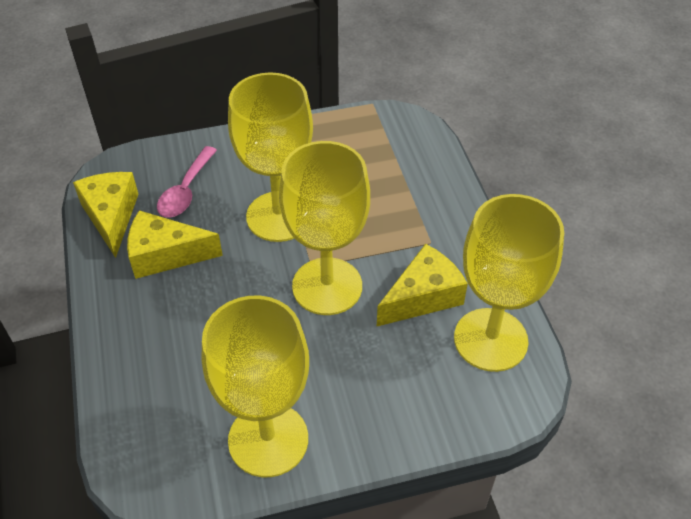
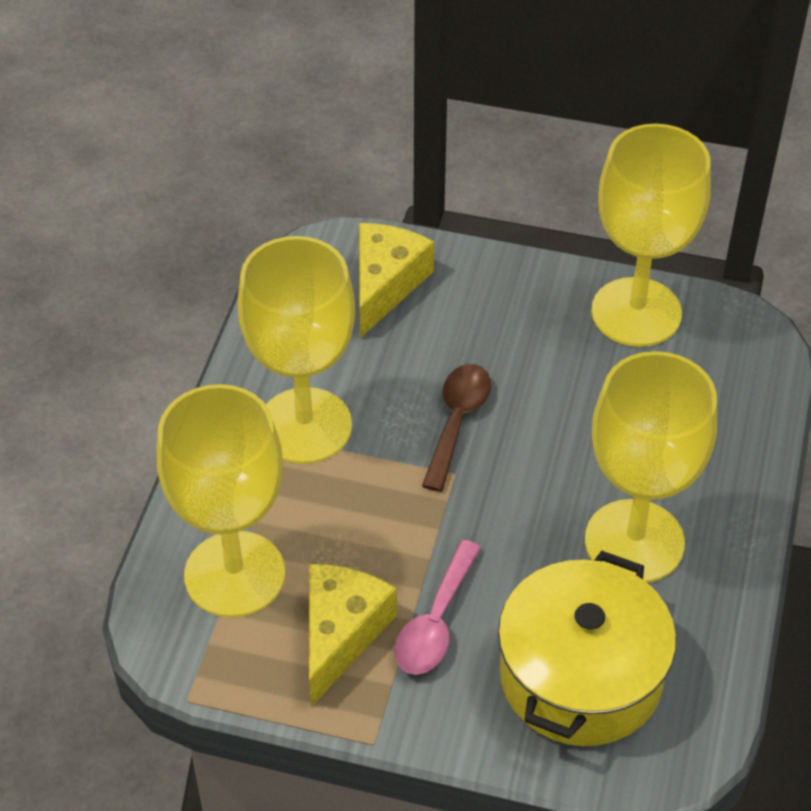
brown spoon: 0 -> 1
yellow cheese: 3 -> 2
yellow pot: 0 -> 1

